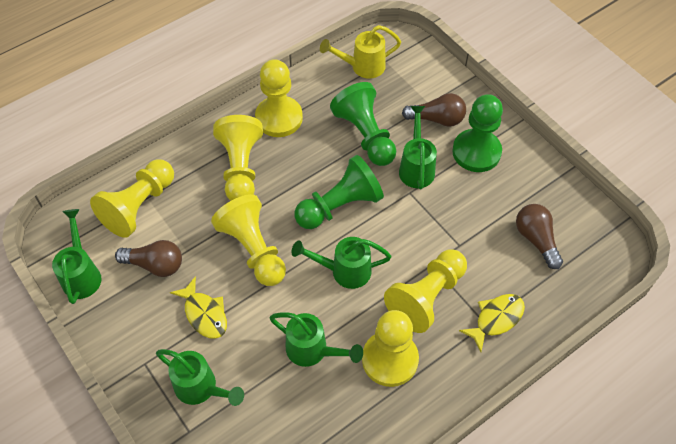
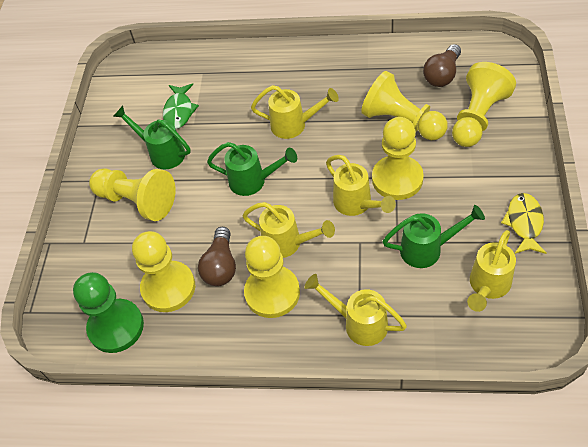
brown light bulb: 3 -> 2
green fish: 0 -> 1
green pawn: 3 -> 1
green watering can: 5 -> 3
yellow fish: 2 -> 1
yellow watering can: 1 -> 5

